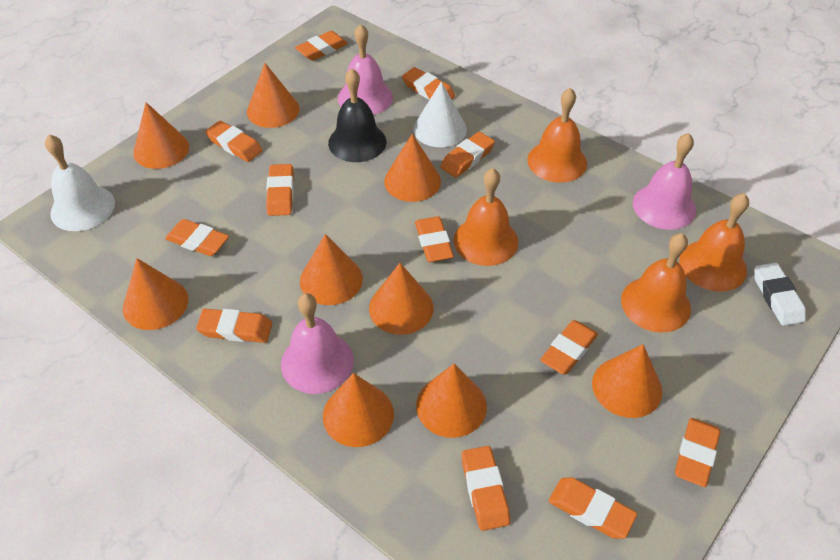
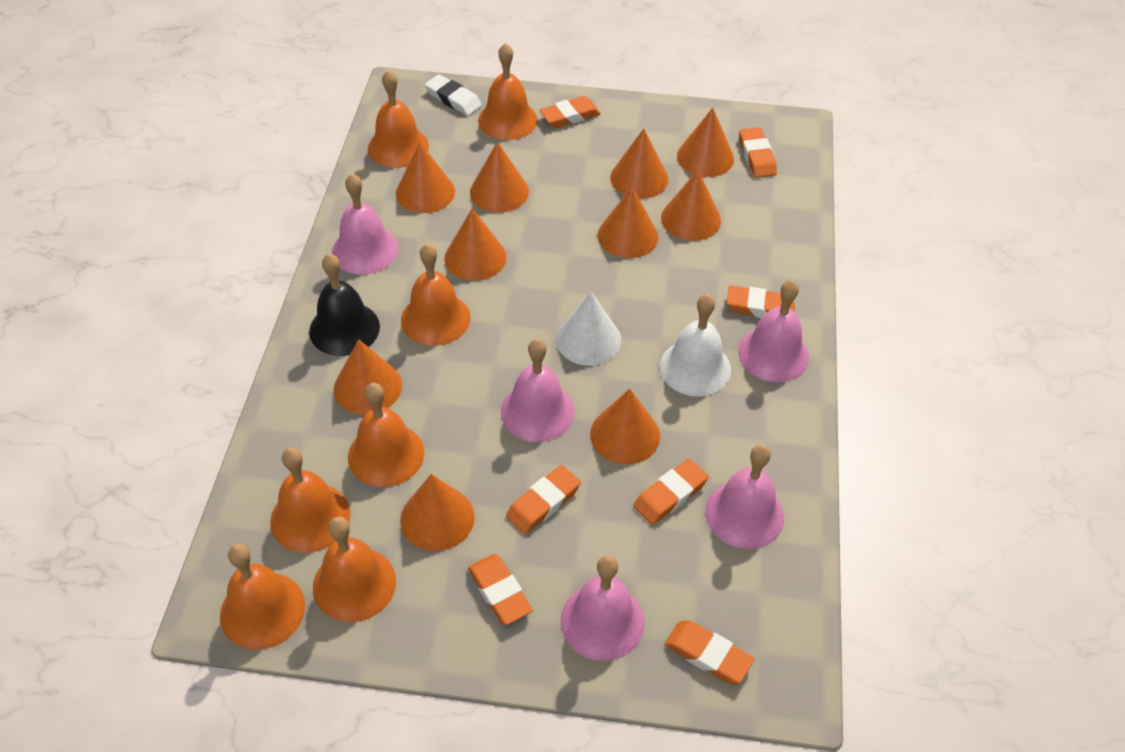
orange bell: 4 -> 7
orange cone: 9 -> 10
orange eraser: 12 -> 7
pink bell: 3 -> 5

